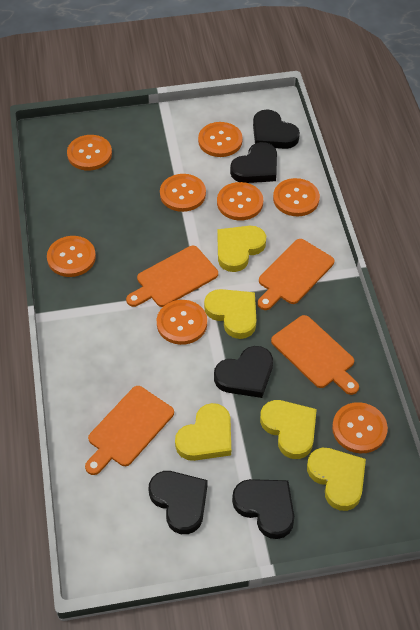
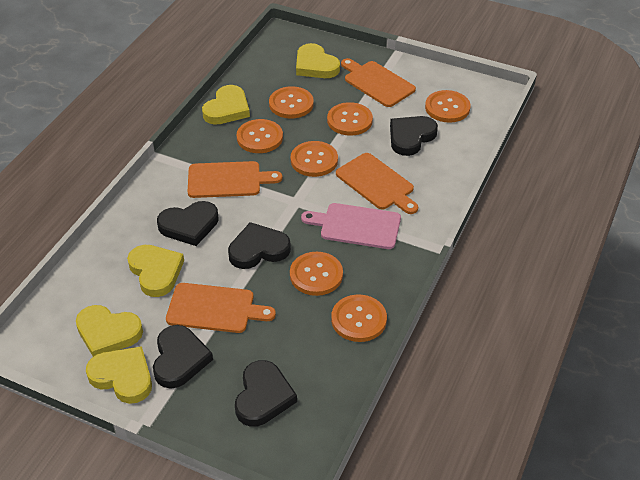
orange button: 8 -> 7
pink cutting board: 0 -> 1

